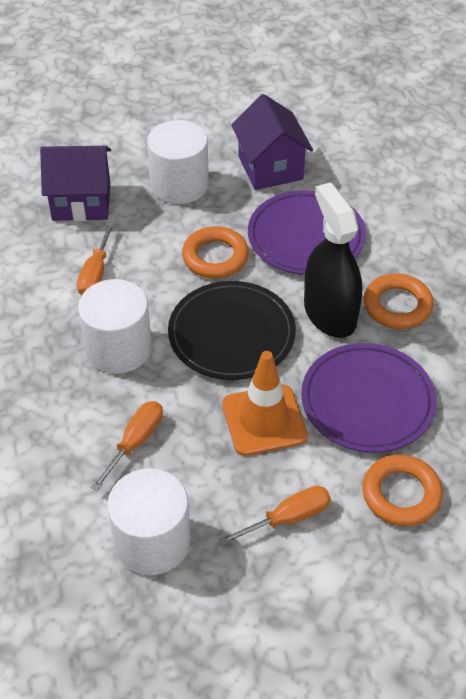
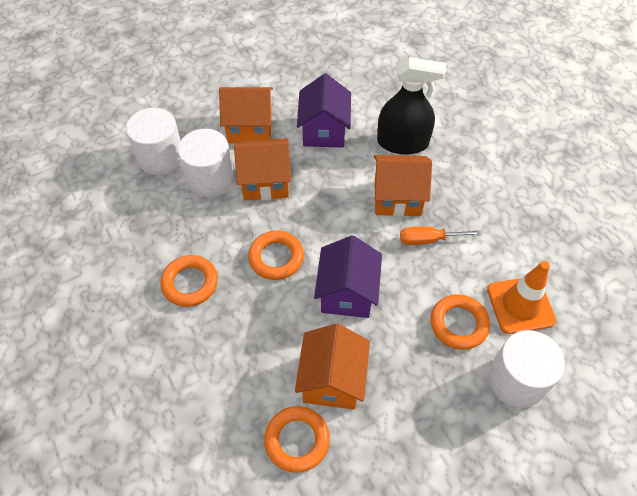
black plate: 1 -> 0
orange house: 0 -> 4
orange ring: 3 -> 4
orange screwdriver: 3 -> 1
purple plate: 2 -> 0

